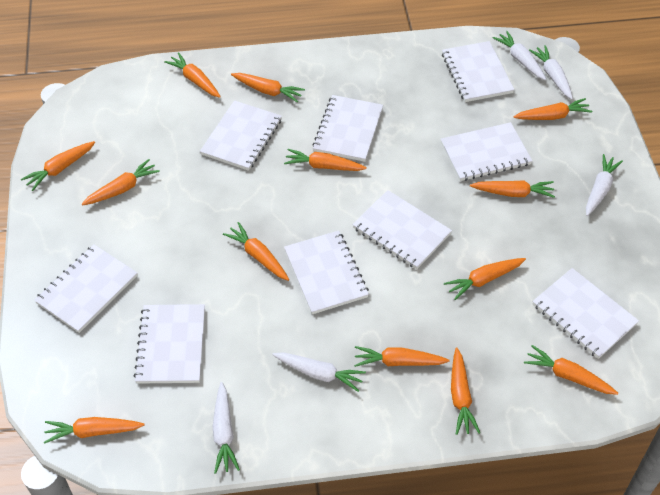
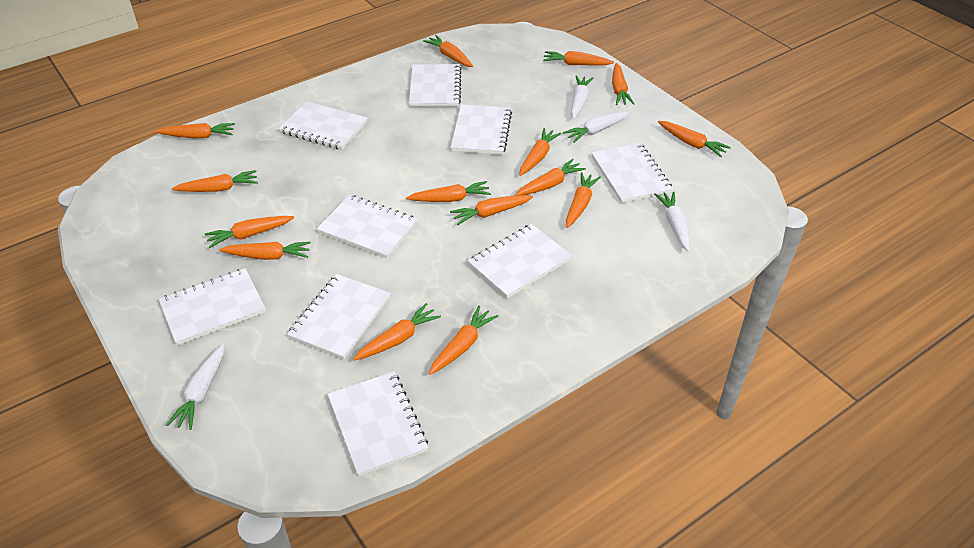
orange carrot: 13 -> 15
white carrot: 5 -> 4

